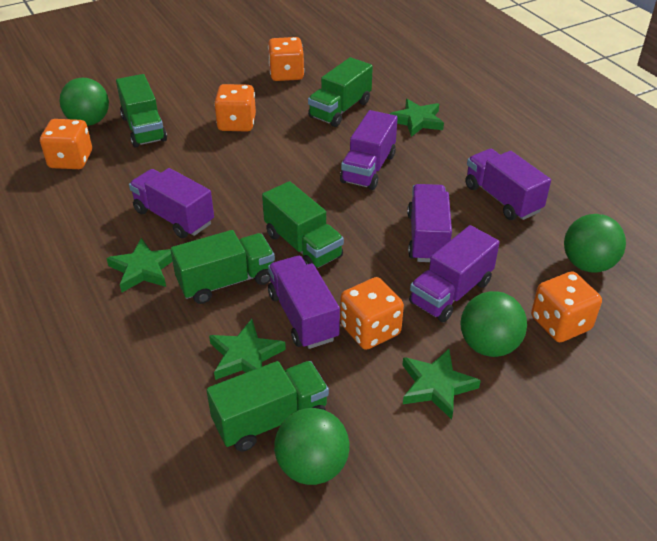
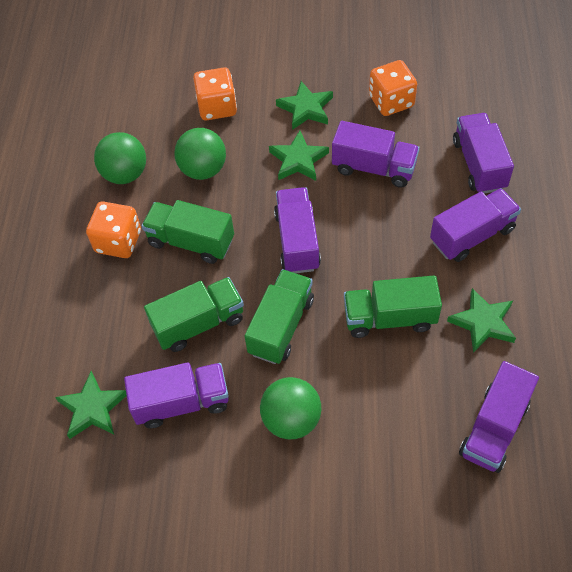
green ball: 4 -> 3
green truck: 5 -> 4
orange dice: 5 -> 3

